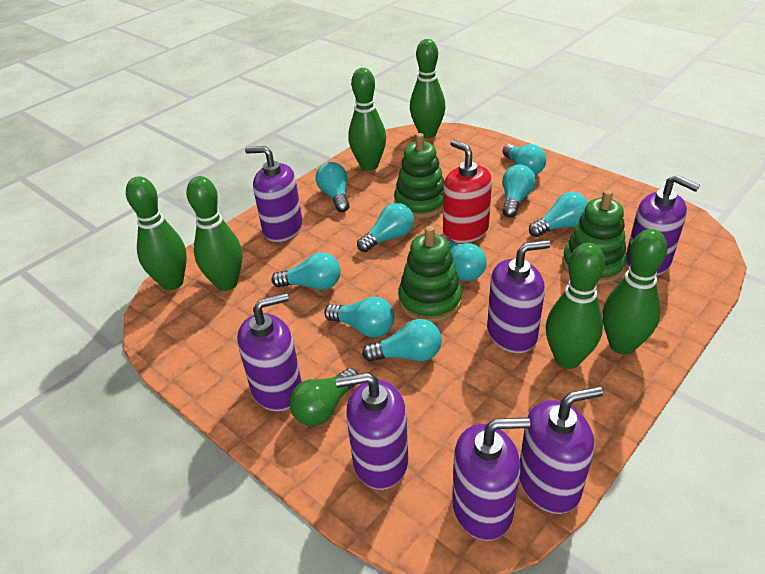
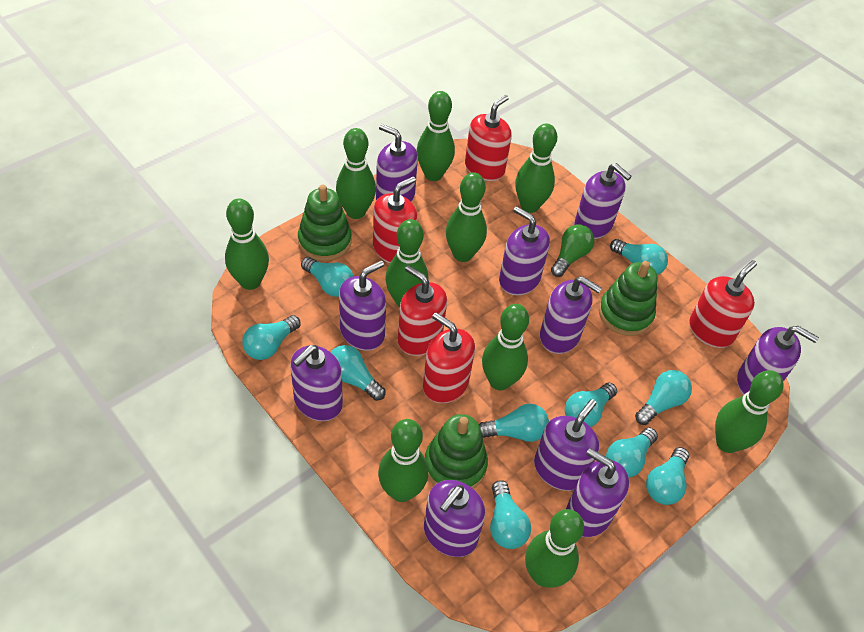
green bowling pin: 6 -> 10
purple soap dispenser: 7 -> 10
red soap dispenser: 1 -> 5
turquoise light bulb: 9 -> 10

